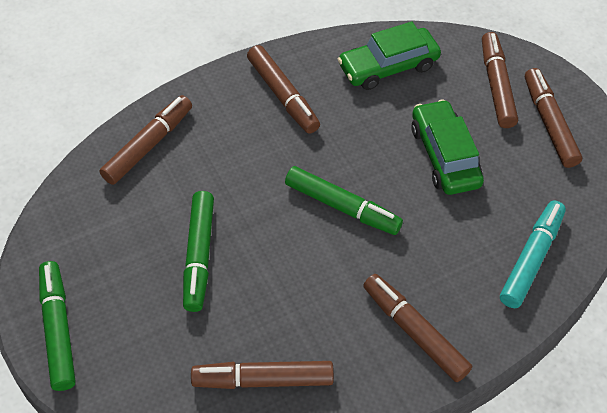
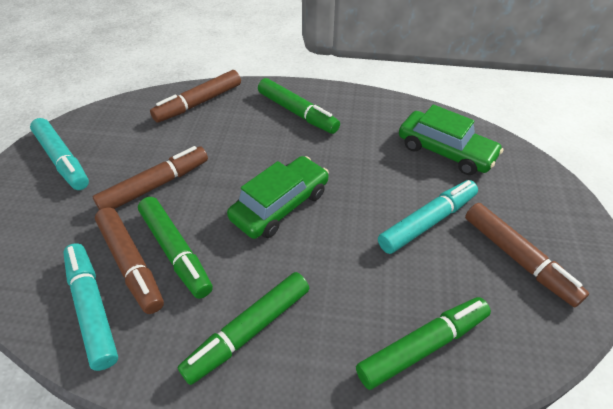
brown marker: 6 -> 4
green marker: 3 -> 4
turquoise marker: 1 -> 3

